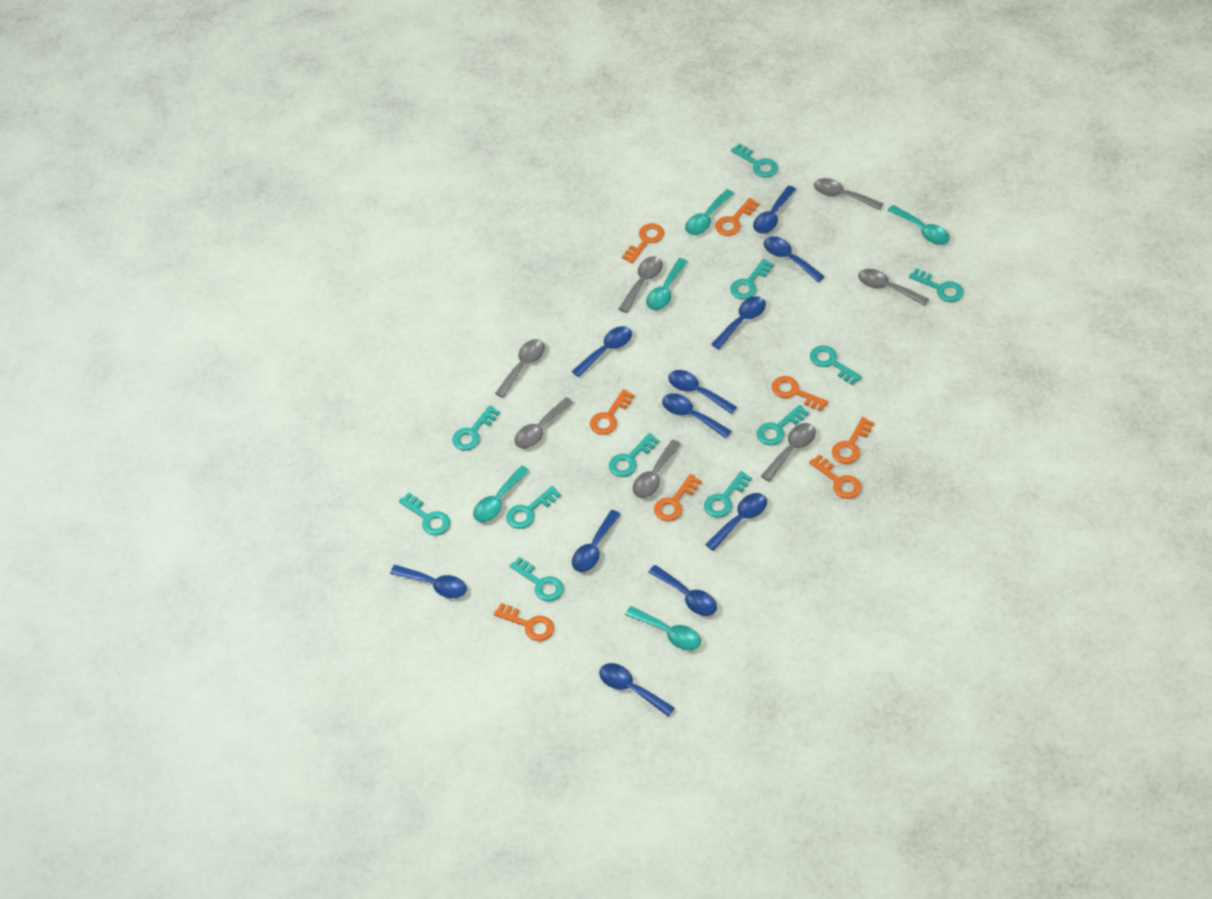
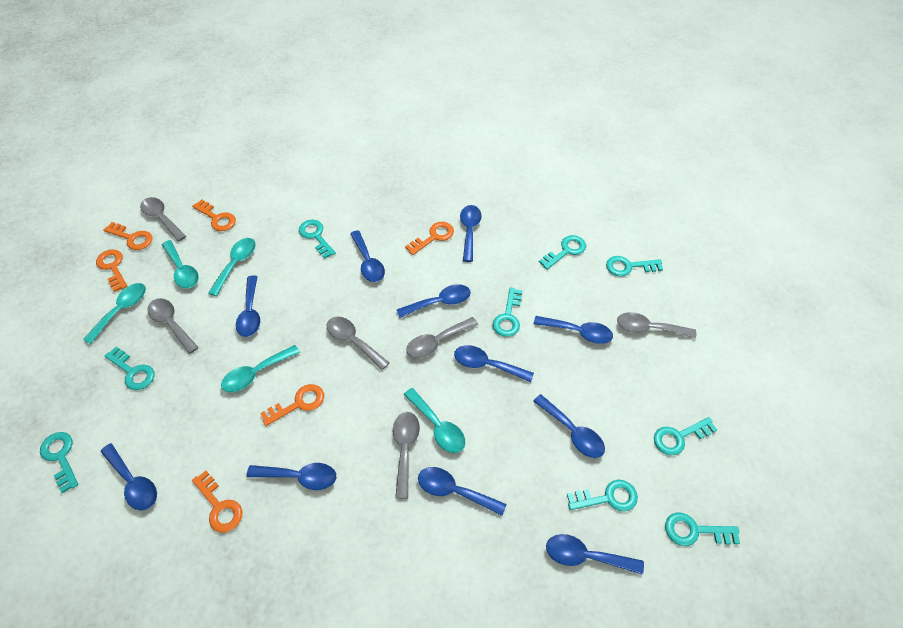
grey spoon: 7 -> 6
orange key: 8 -> 6
turquoise key: 11 -> 9

